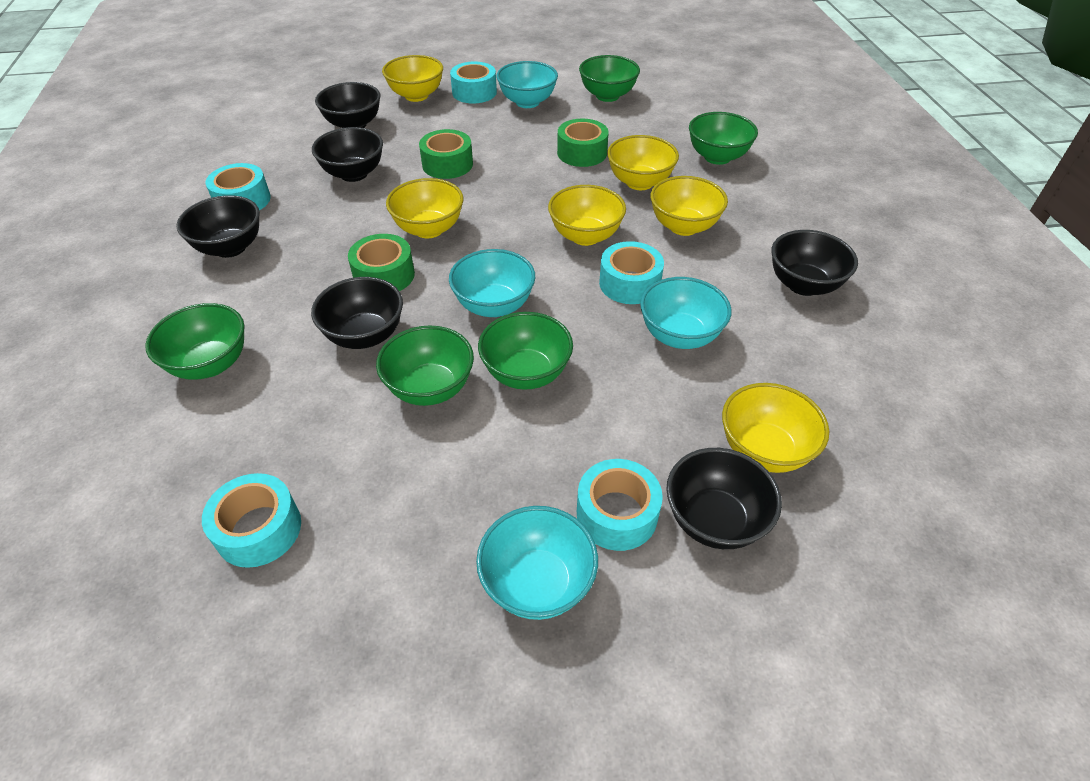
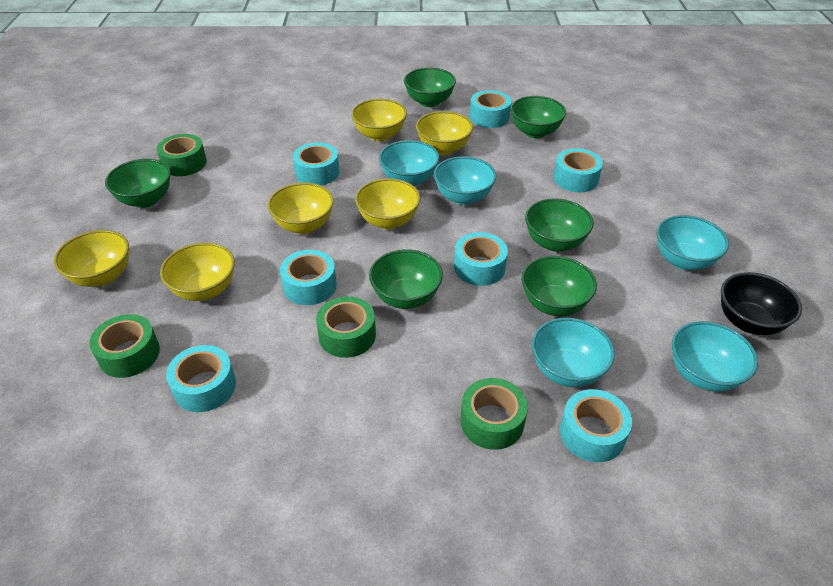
black bowl: 6 -> 1
green bowl: 5 -> 6
green tape: 3 -> 4
turquoise bowl: 4 -> 5
turquoise tape: 5 -> 7

